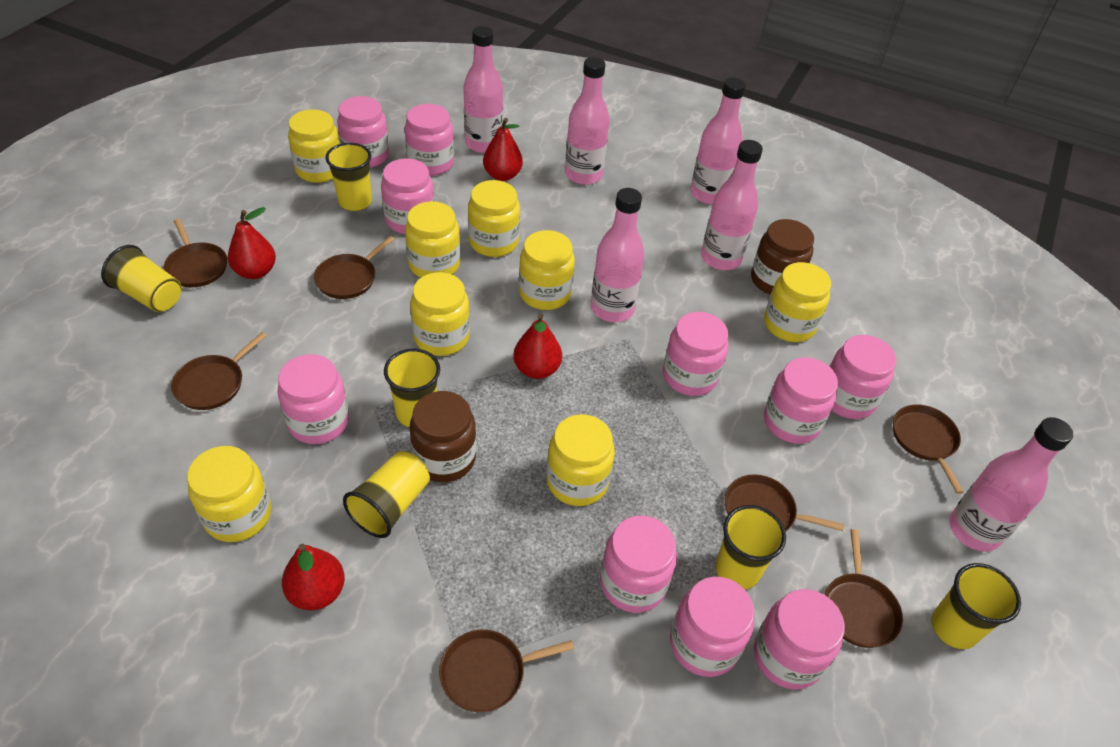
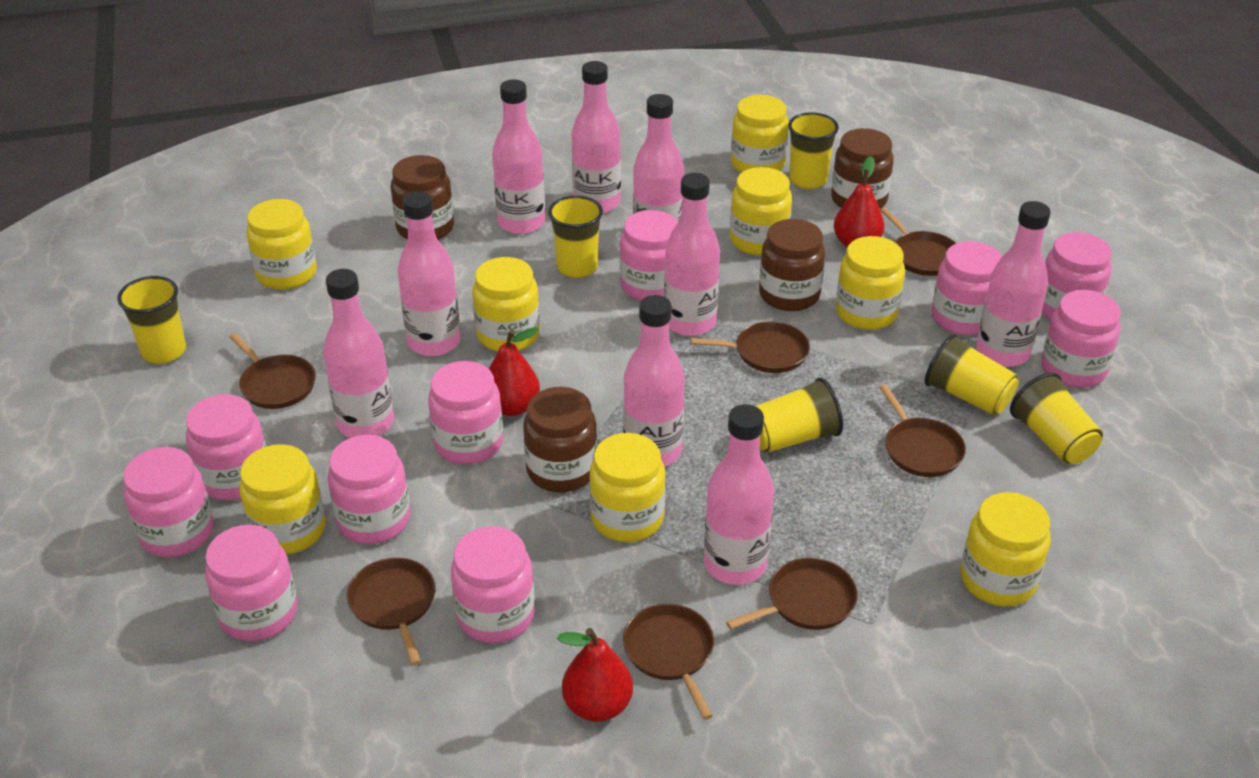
brown jar: 2 -> 4
pink bottle: 6 -> 9
red pear: 4 -> 3

